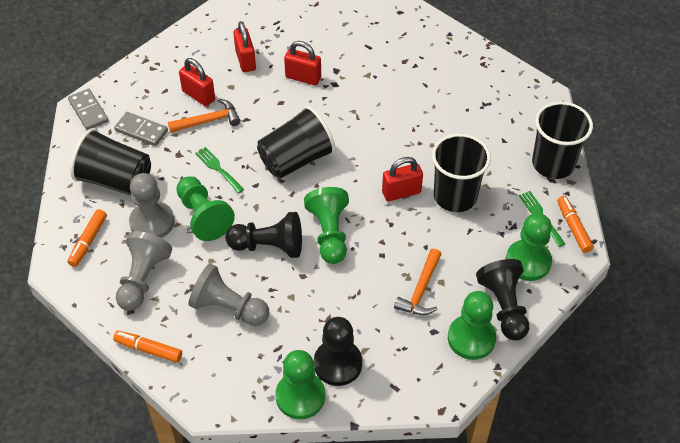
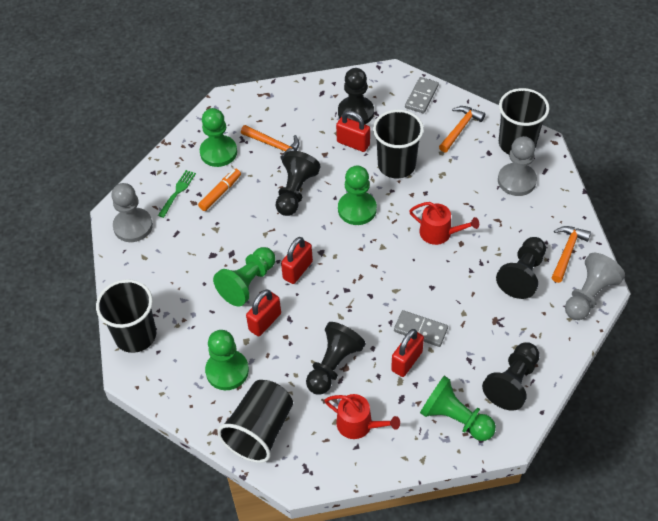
black pawn: 3 -> 5
green fork: 2 -> 1
orange hammer: 2 -> 3
orange marker: 3 -> 1
red watering can: 0 -> 2

